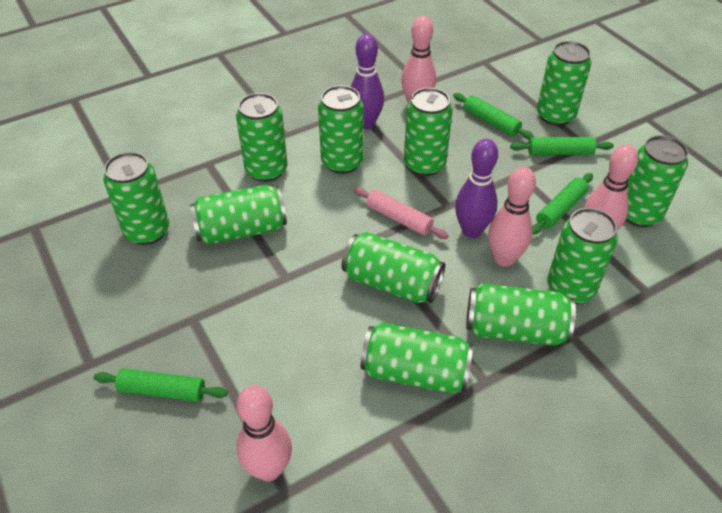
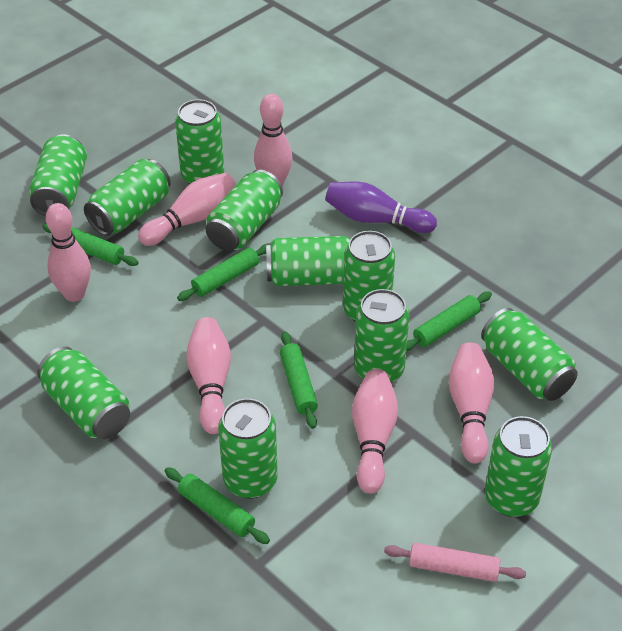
green rolling pin: 4 -> 5
pink bowling pin: 4 -> 6
purple bowling pin: 2 -> 1

